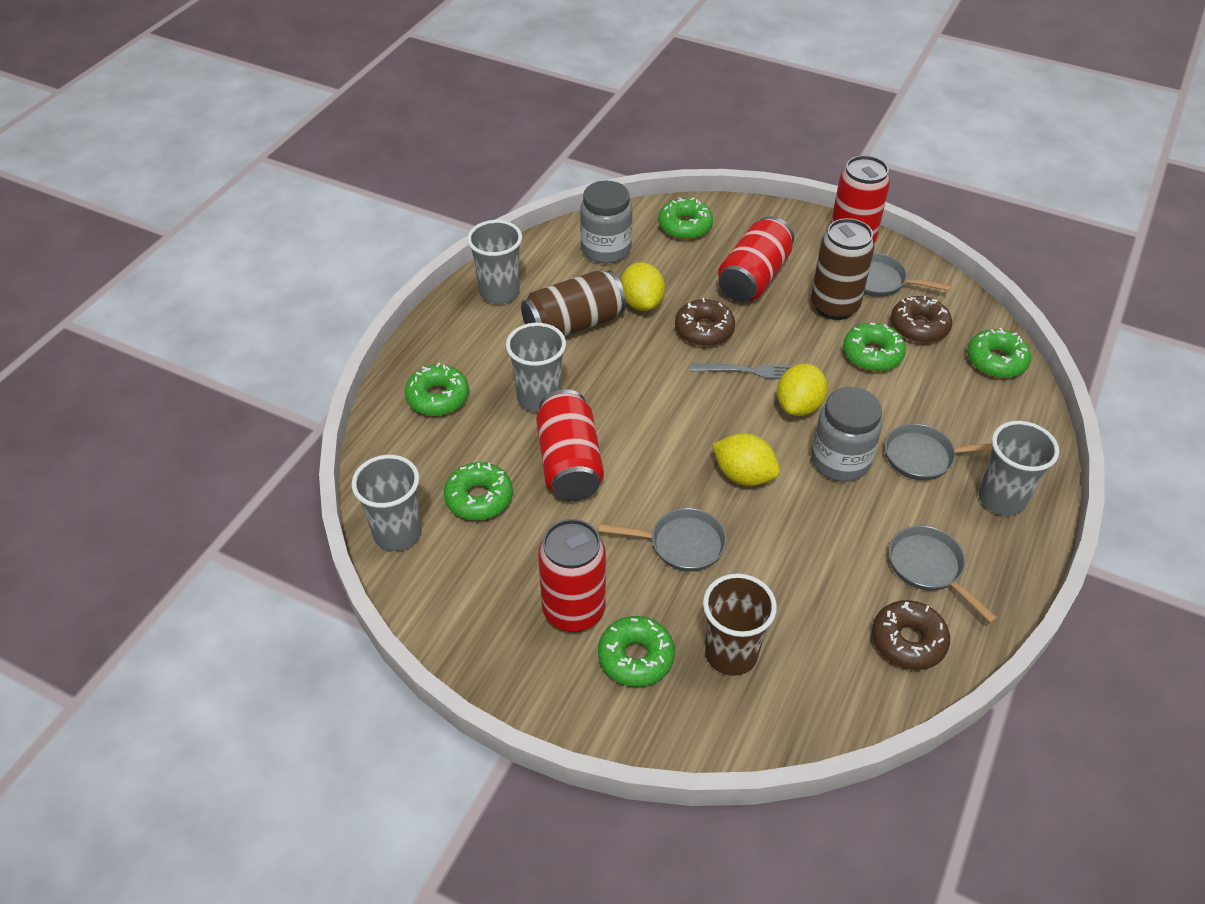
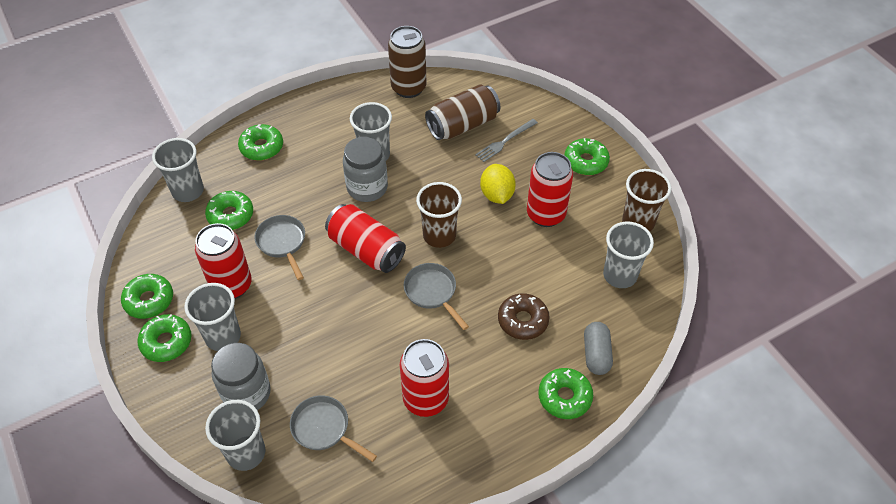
brown cup: 1 -> 2
brown donut: 3 -> 1
grey capsule: 0 -> 1
grey cup: 4 -> 5
grey pan: 4 -> 3
yellow lemon: 3 -> 1

